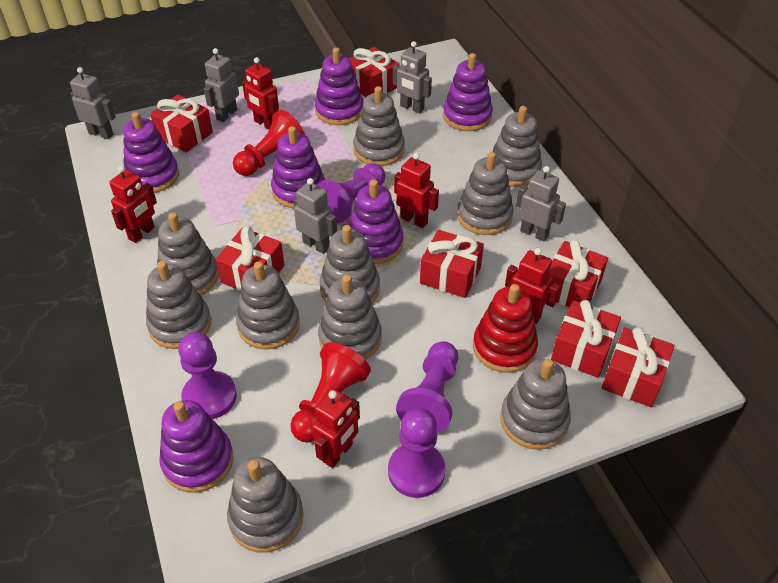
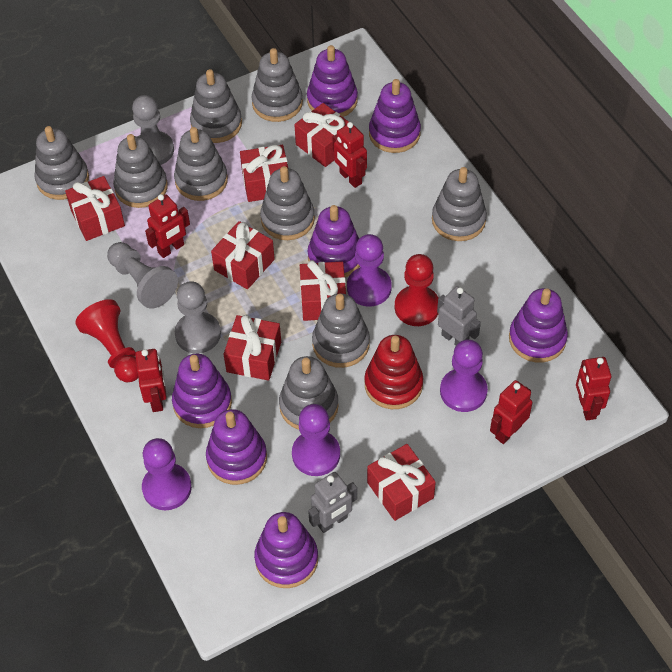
grey pawn: 0 -> 3
grey robot: 5 -> 2
grey stacking toy: 10 -> 9
purple stacking toy: 6 -> 7

